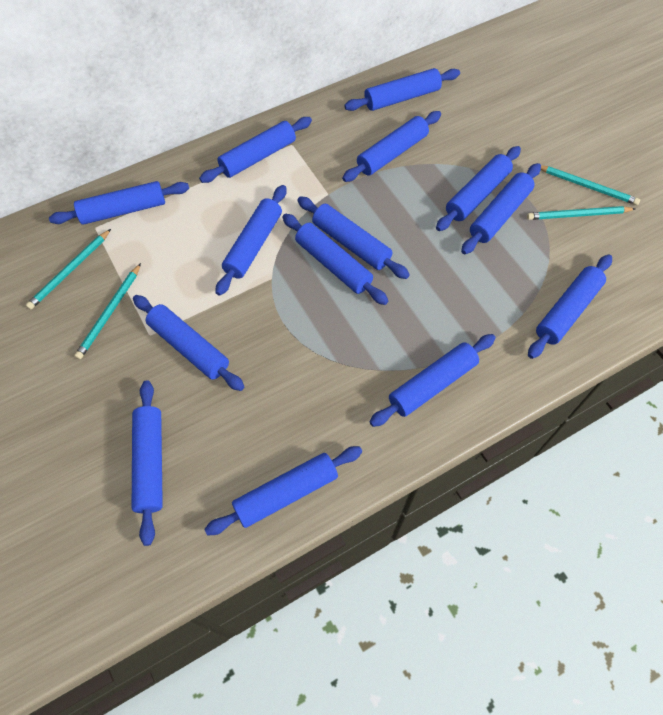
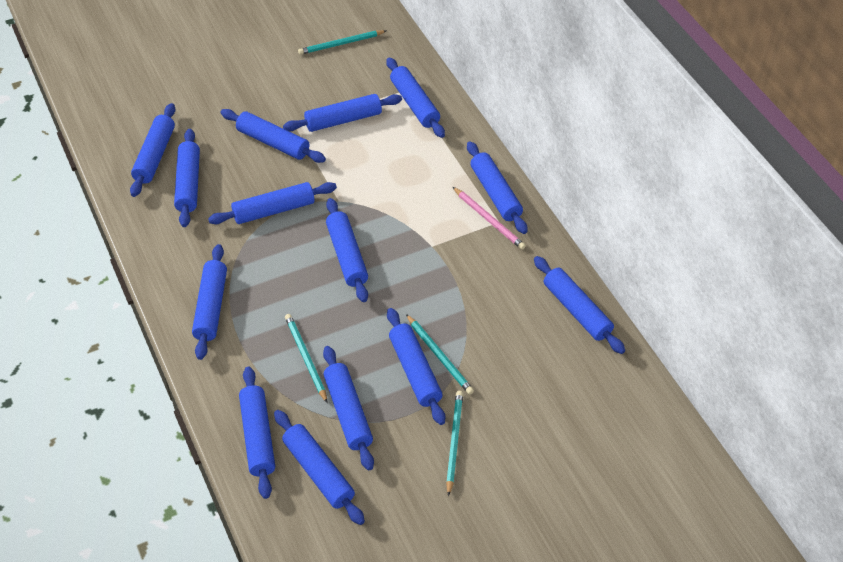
pink pencil: 0 -> 1

